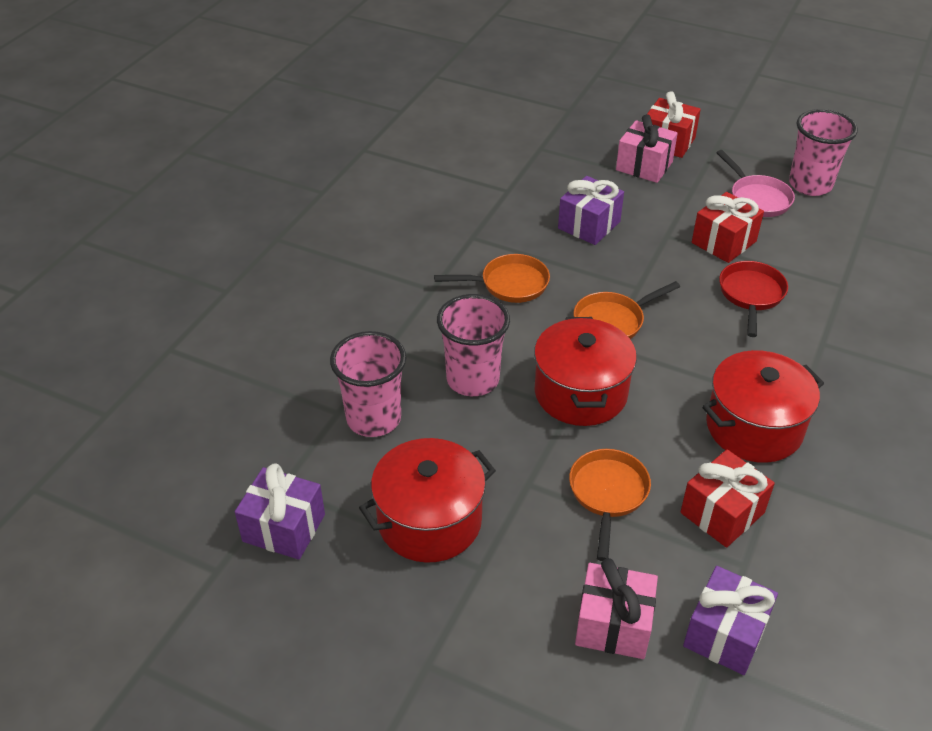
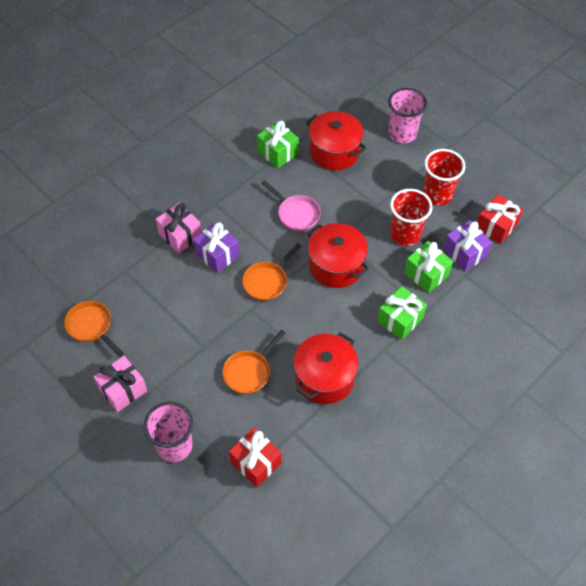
green gift: 0 -> 3
pink cup: 3 -> 2
purple gift: 3 -> 2
red cup: 0 -> 2
red gift: 3 -> 2
red pan: 1 -> 0

